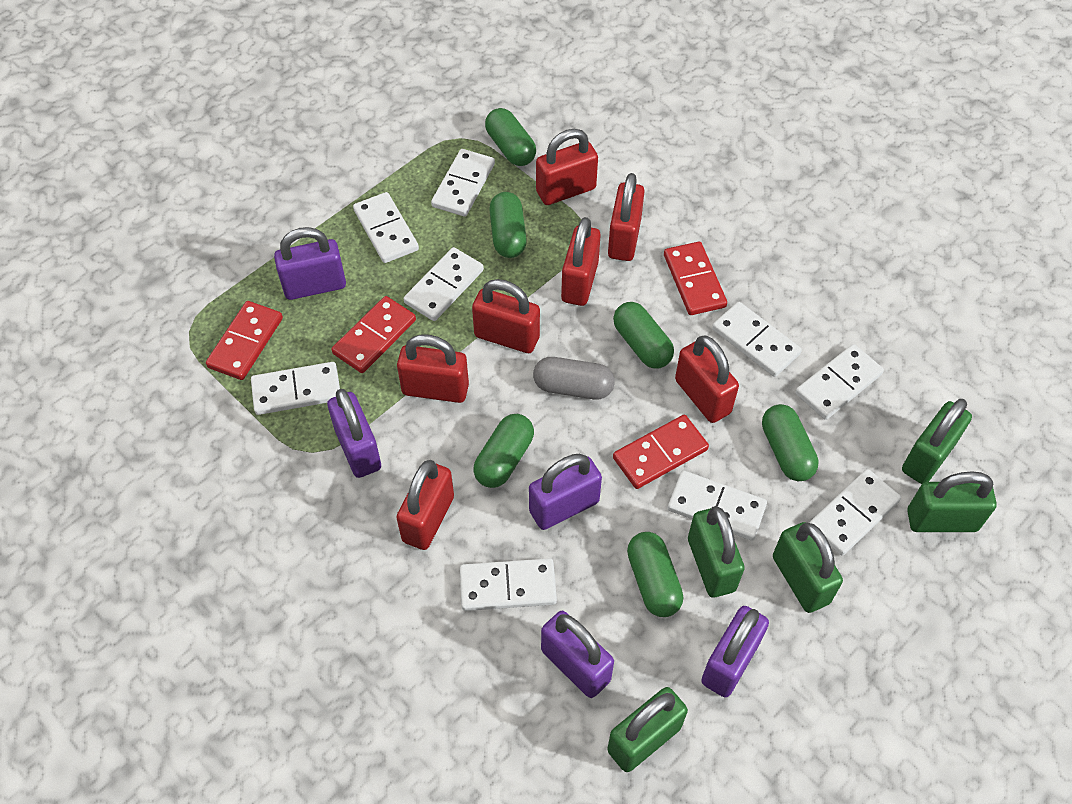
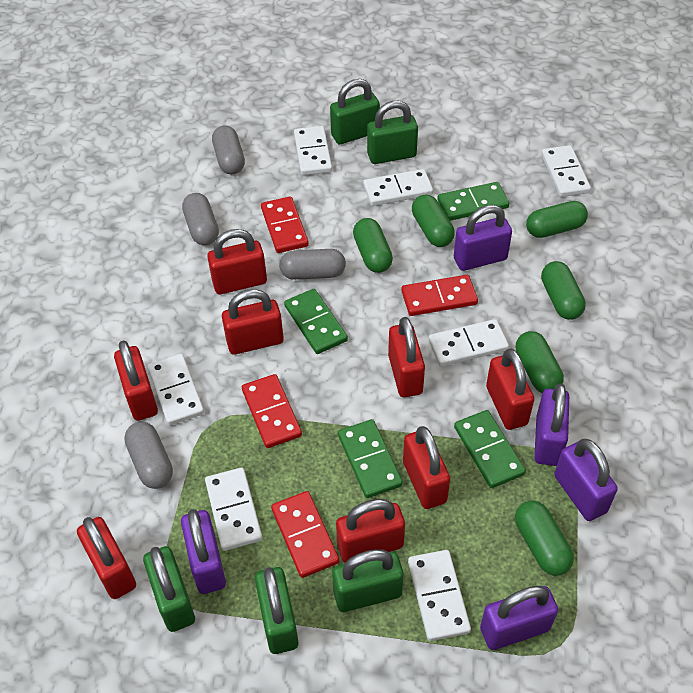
green domino: 0 -> 4
grey capsule: 1 -> 4
red padlock: 7 -> 8
white domino: 9 -> 7

